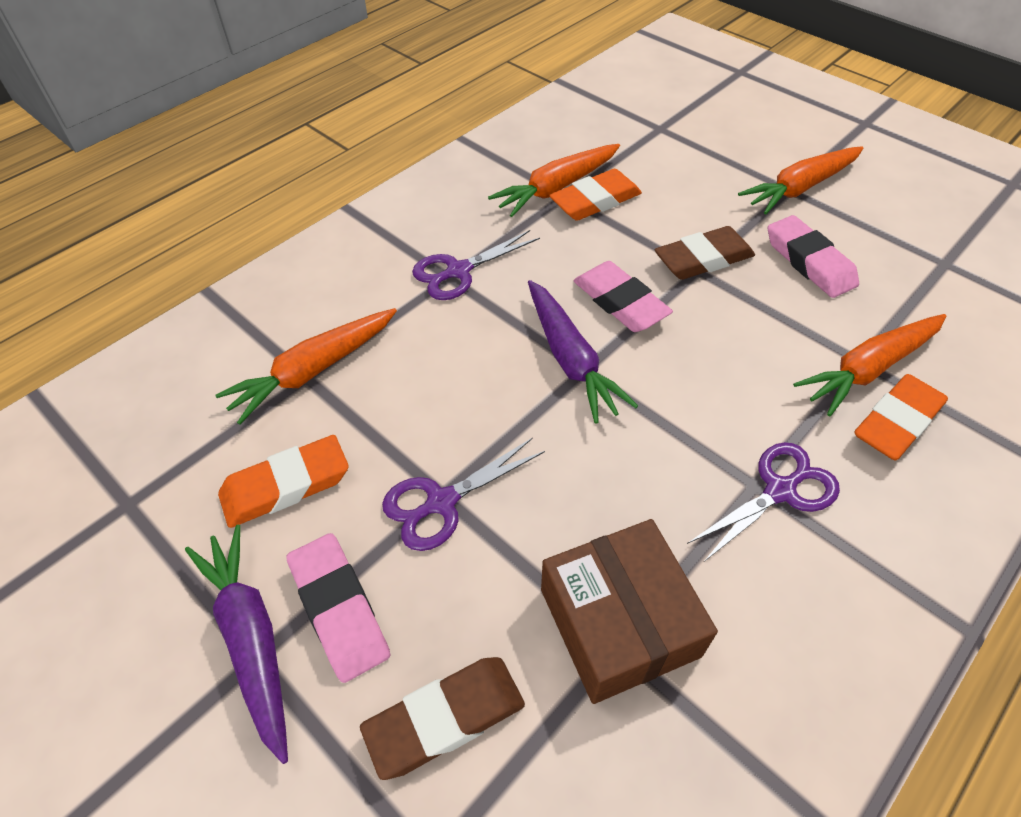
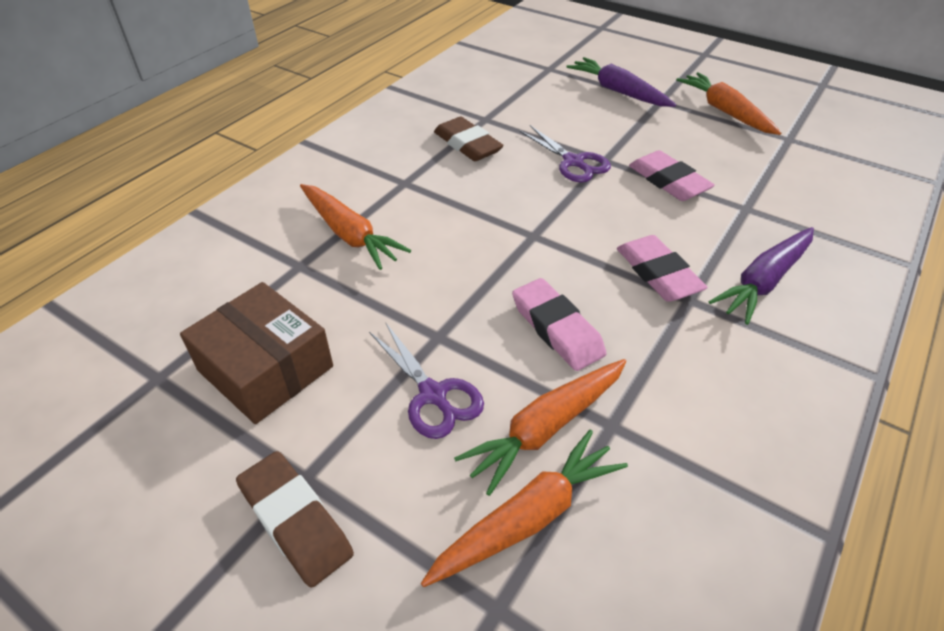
orange eraser: 3 -> 0
purple scissors: 3 -> 2

